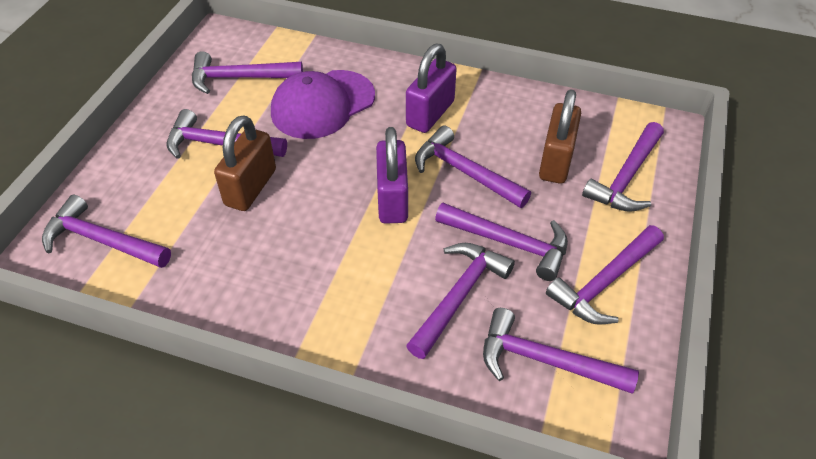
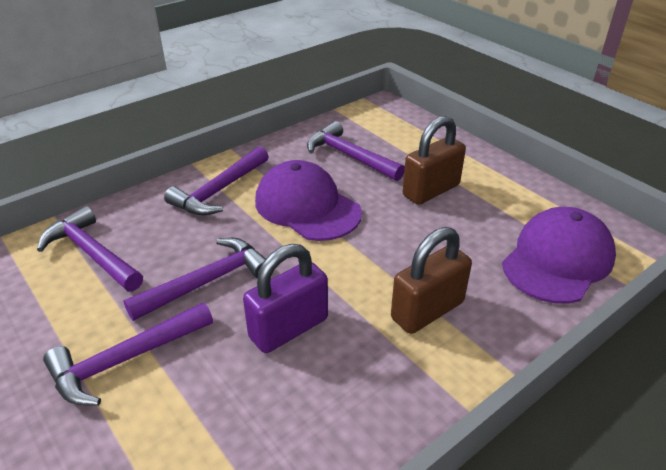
purple cap: 1 -> 2
purple hammer: 9 -> 5
purple padlock: 2 -> 1

